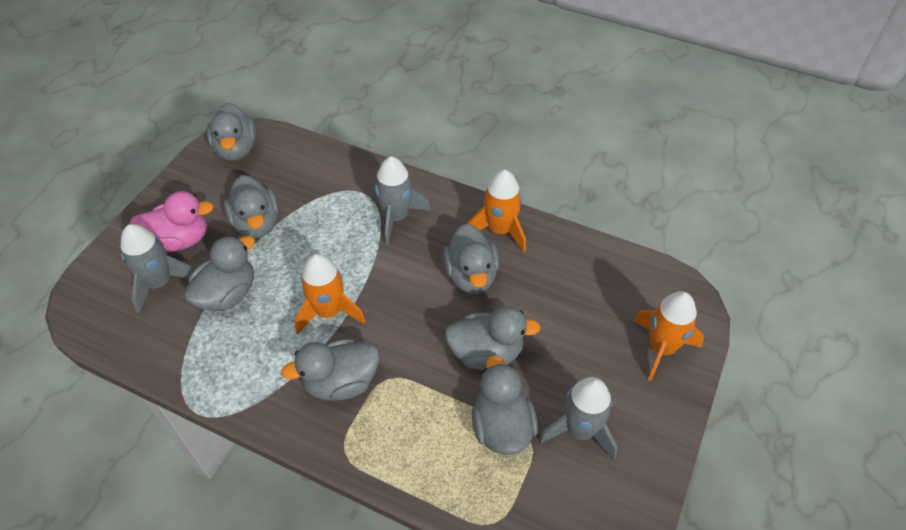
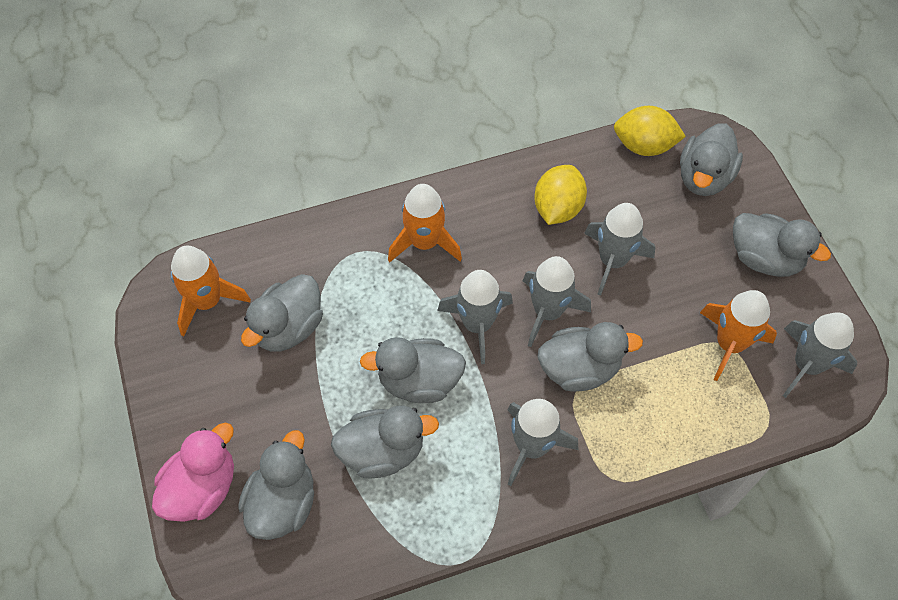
grey rocket: 3 -> 5
yellow lemon: 0 -> 2

